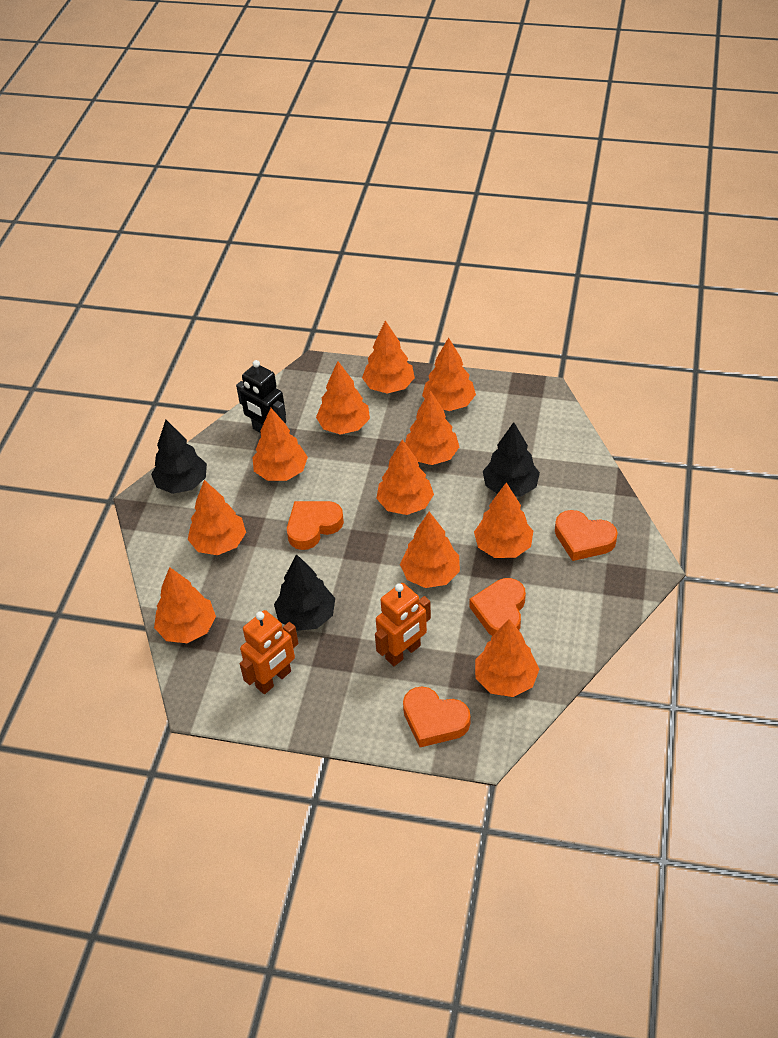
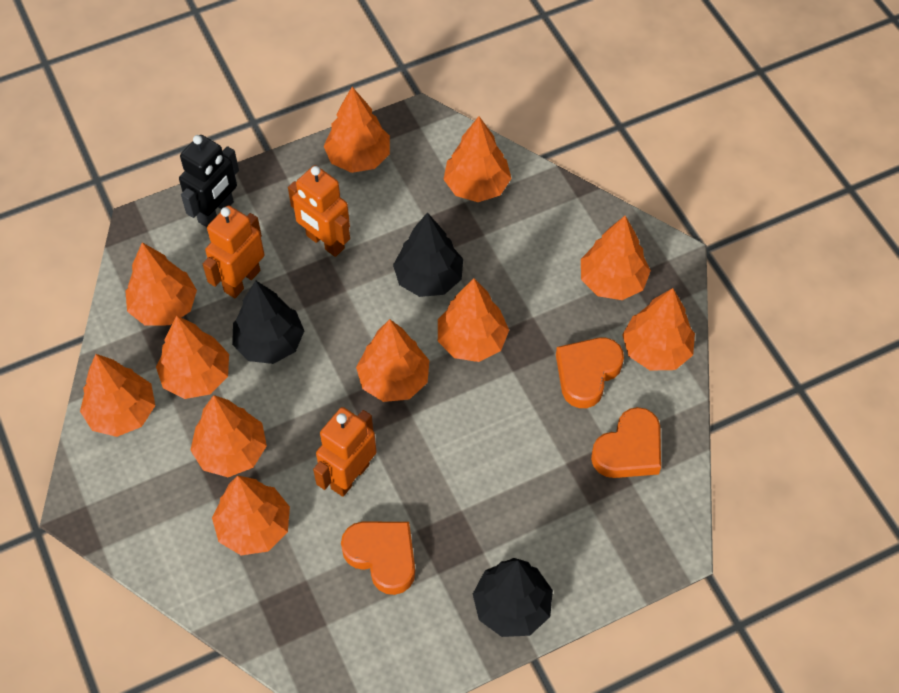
orange heart: 4 -> 3
orange robot: 2 -> 3

